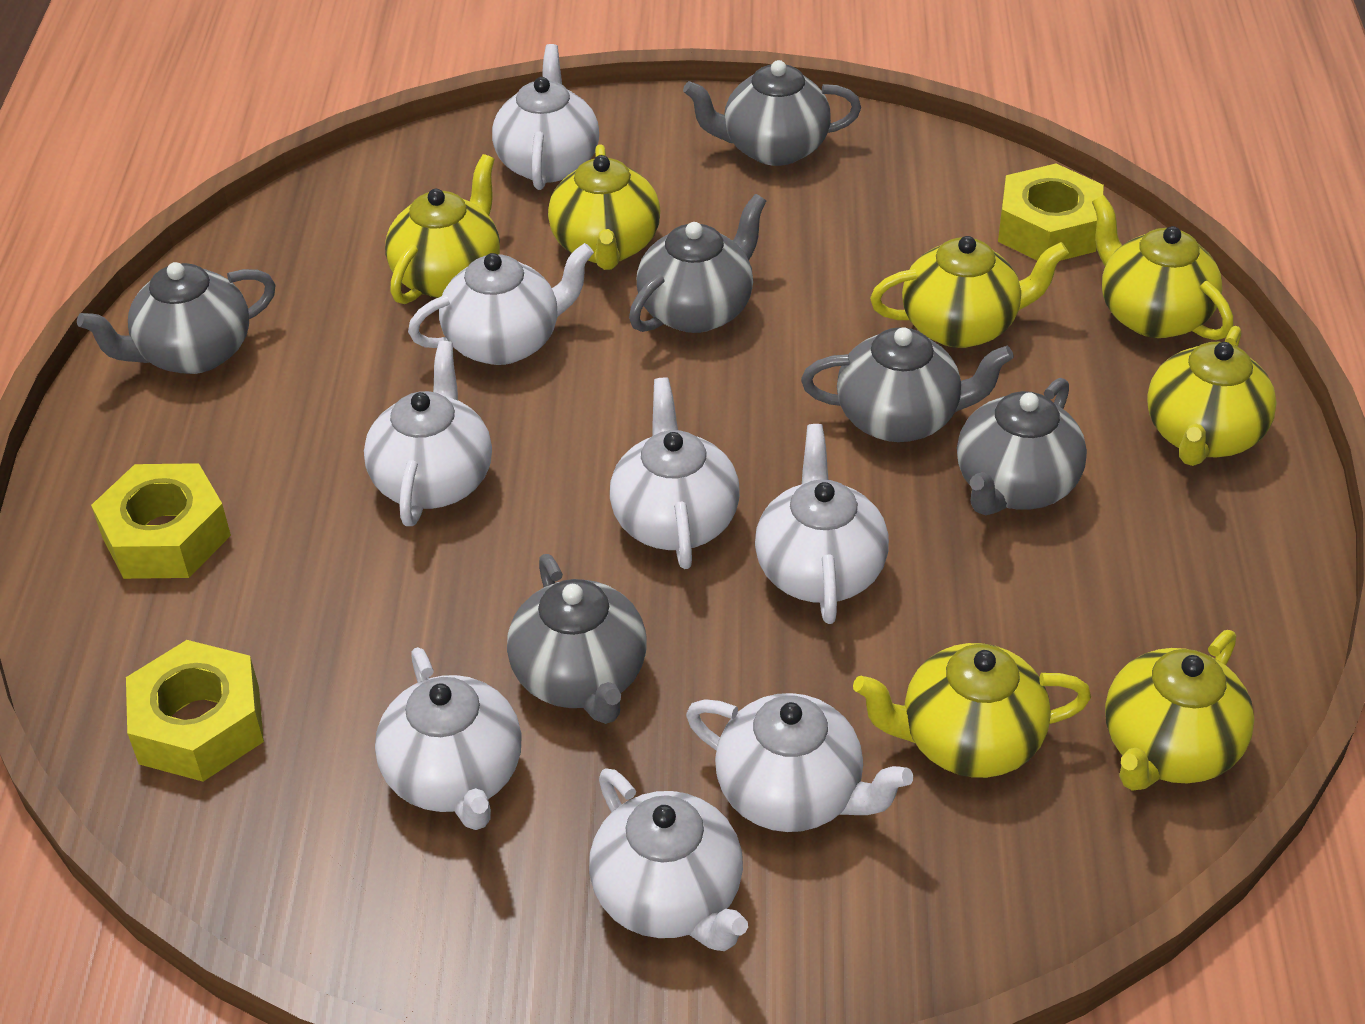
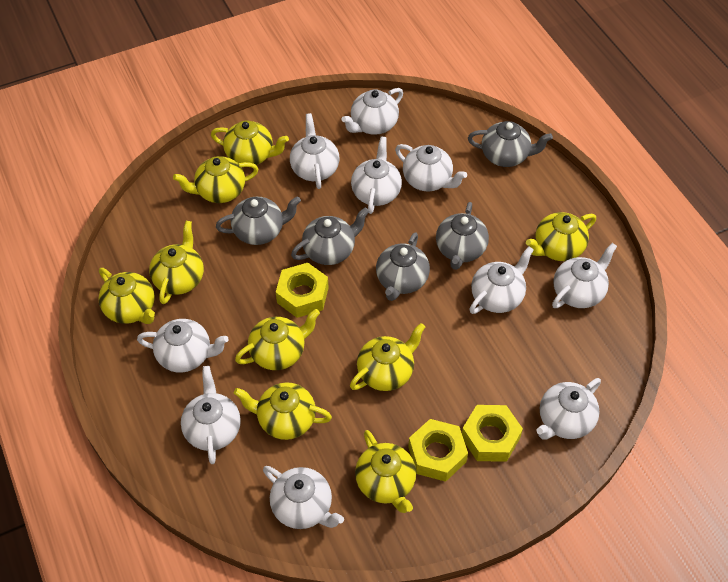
grey teapot: 6 -> 5
white teapot: 8 -> 10
yellow teapot: 7 -> 9

